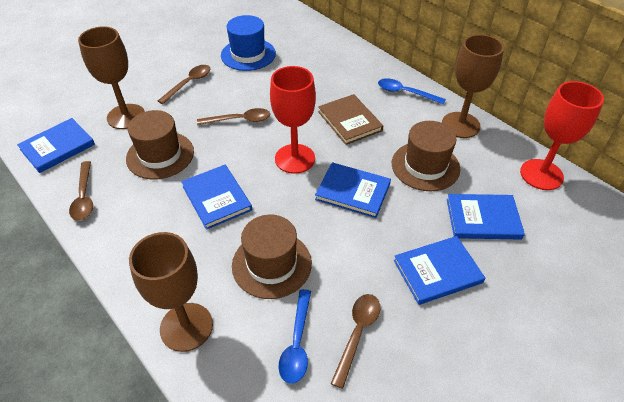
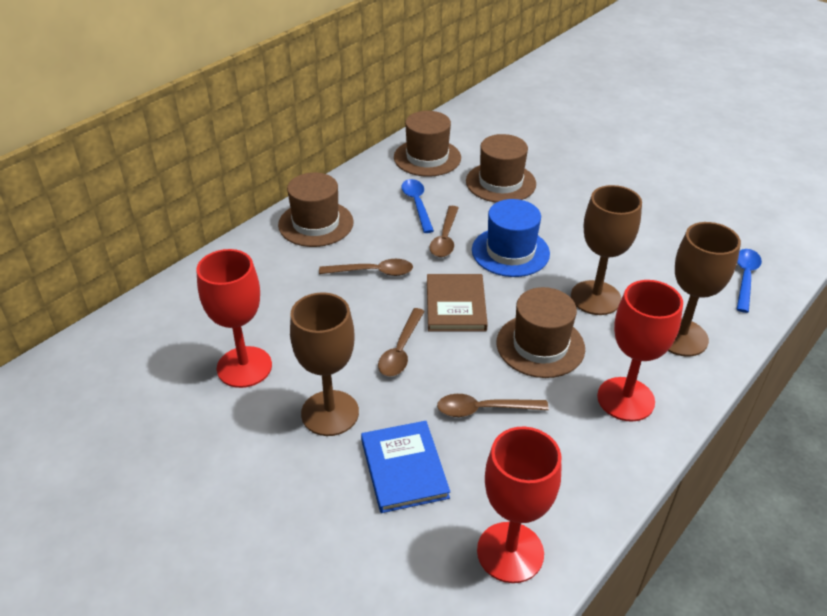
blue book: 5 -> 1
brown hat: 3 -> 4
red goblet: 2 -> 3

